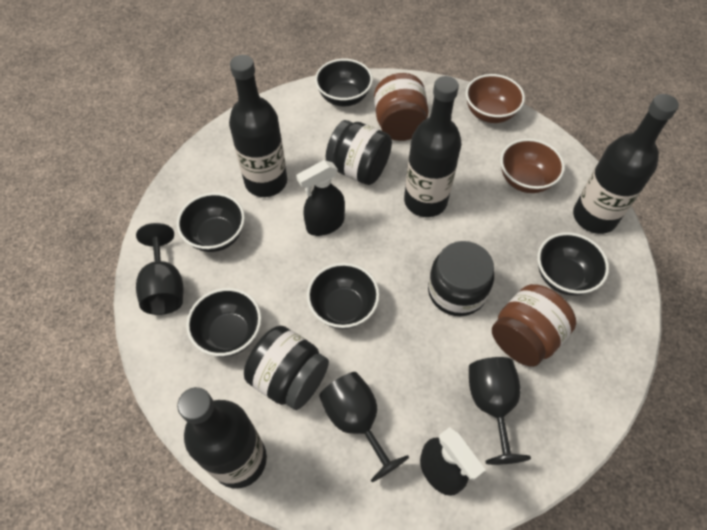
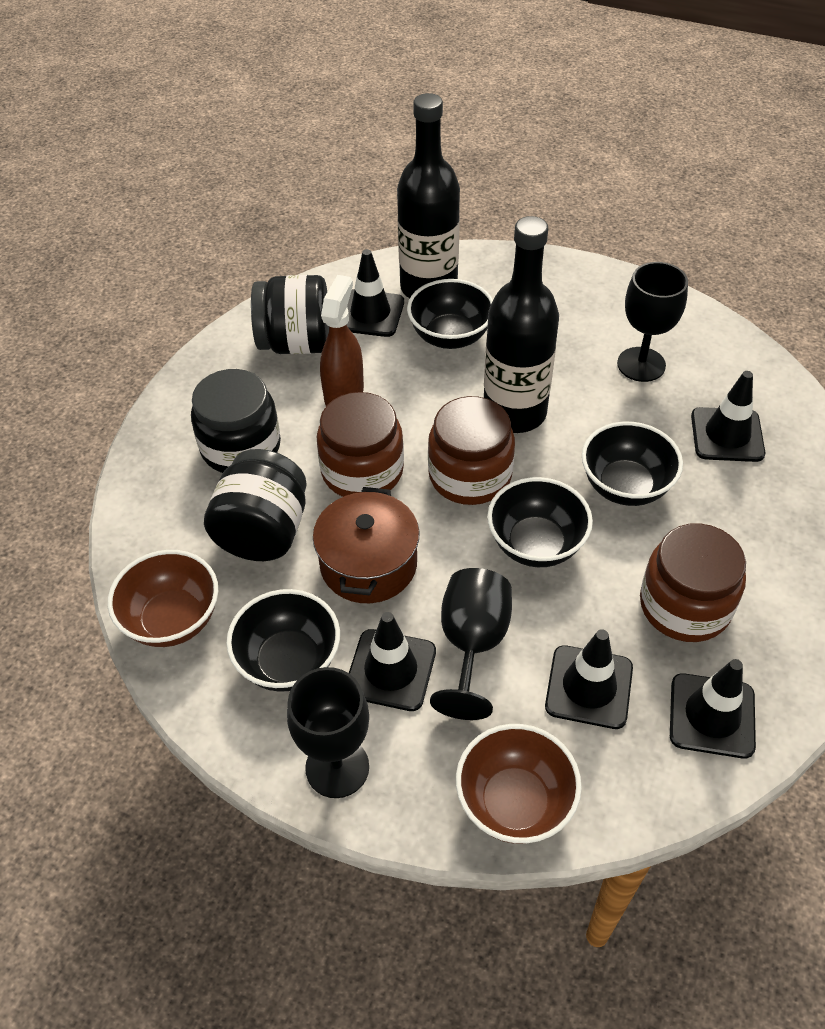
black bottle: 4 -> 2
black bowl: 5 -> 4
black spray bottle: 2 -> 0
black traffic cone: 0 -> 5
brown jar: 2 -> 3
brown pot: 0 -> 1
brown spray bottle: 0 -> 1

